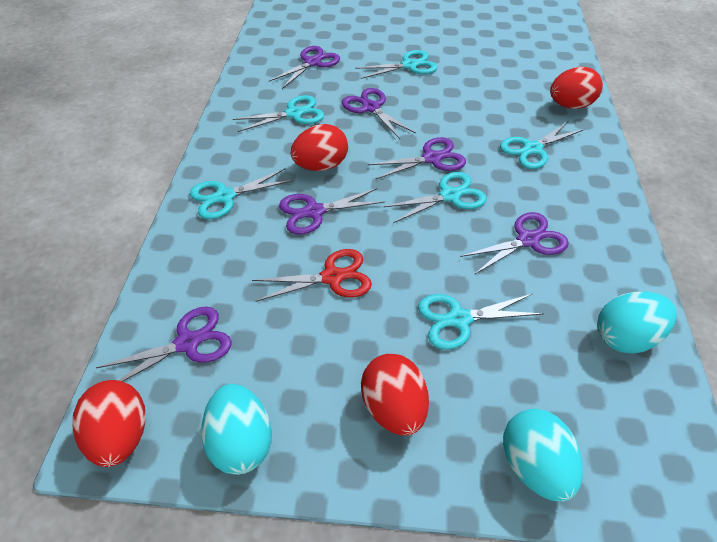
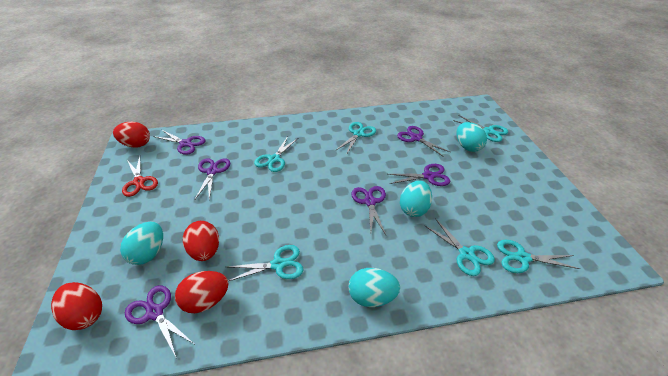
turquoise egg: 3 -> 4

